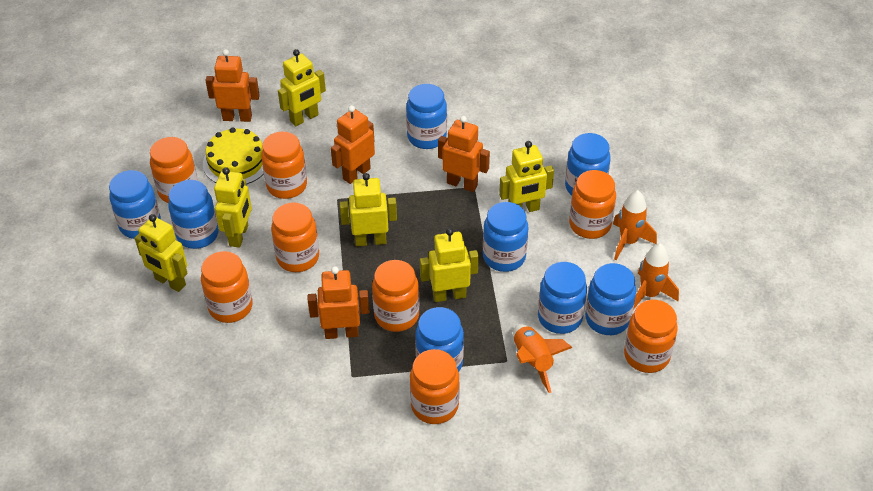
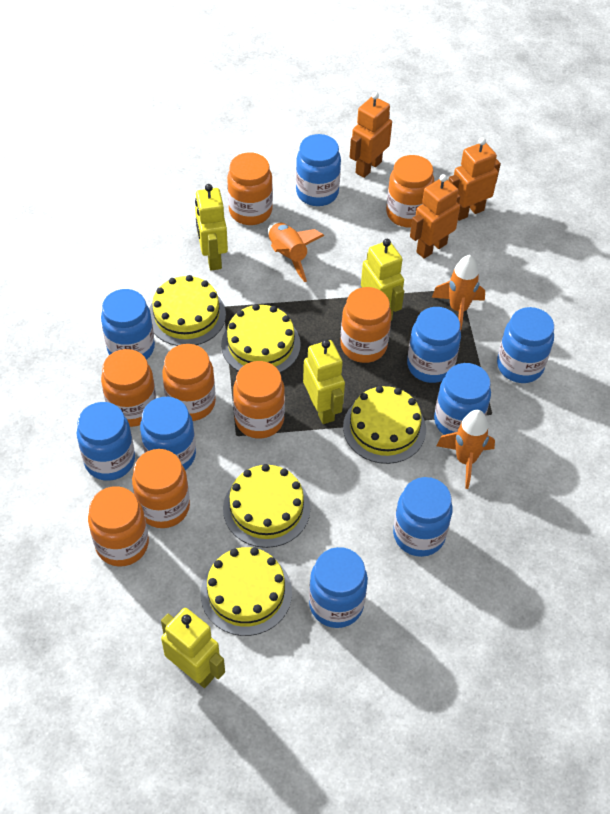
blue jar: 8 -> 9
orange robot: 4 -> 3
yellow cake: 1 -> 5
yellow robot: 6 -> 4

